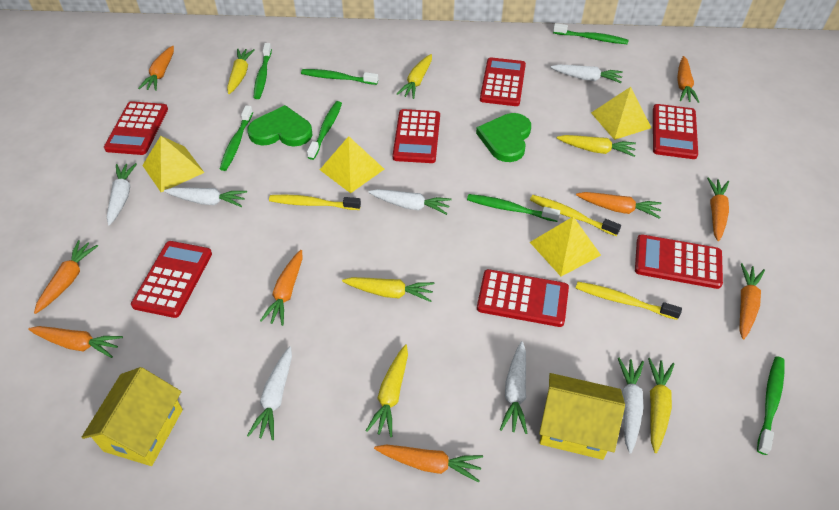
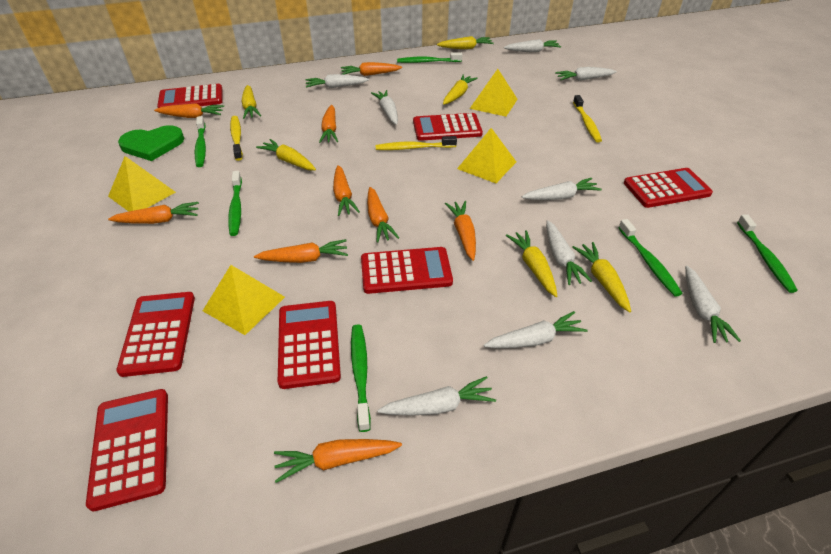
green heart: 2 -> 1
green toothbrush: 7 -> 6
white carrot: 7 -> 9
yellow house: 2 -> 0

